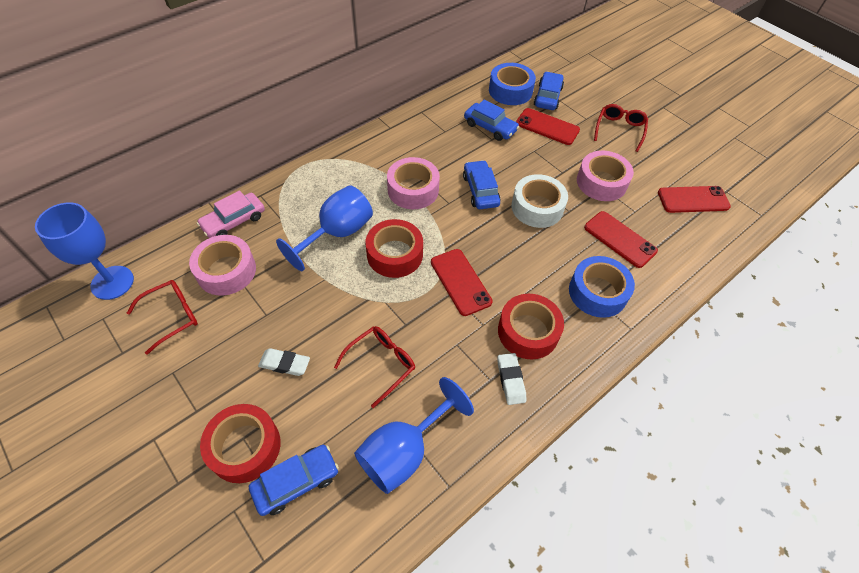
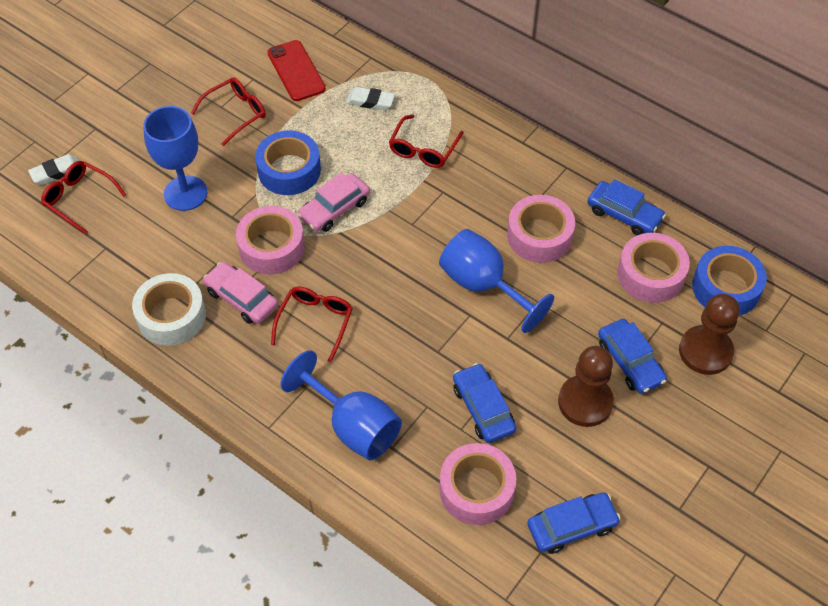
brown pawn: 0 -> 2
pink car: 1 -> 2
pink tape: 3 -> 4
red glasses: 3 -> 4
red phone: 4 -> 1
red tape: 3 -> 0

